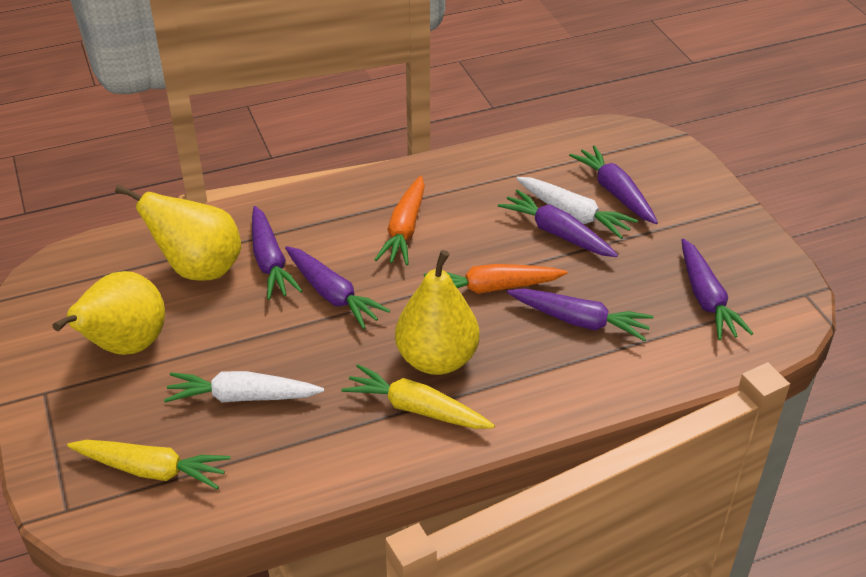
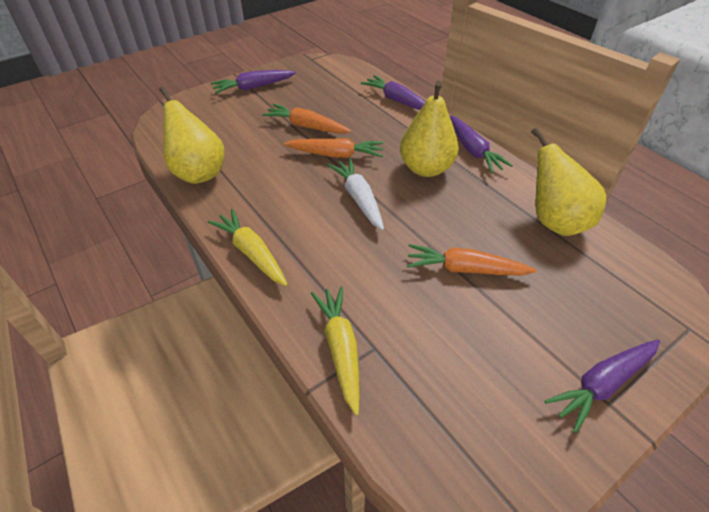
orange carrot: 2 -> 3
purple carrot: 6 -> 4
white carrot: 2 -> 1

